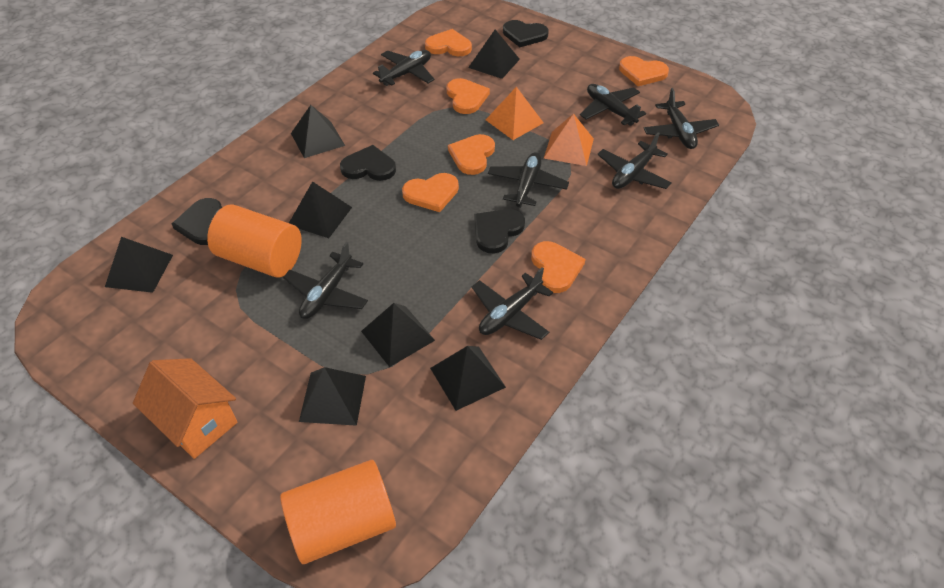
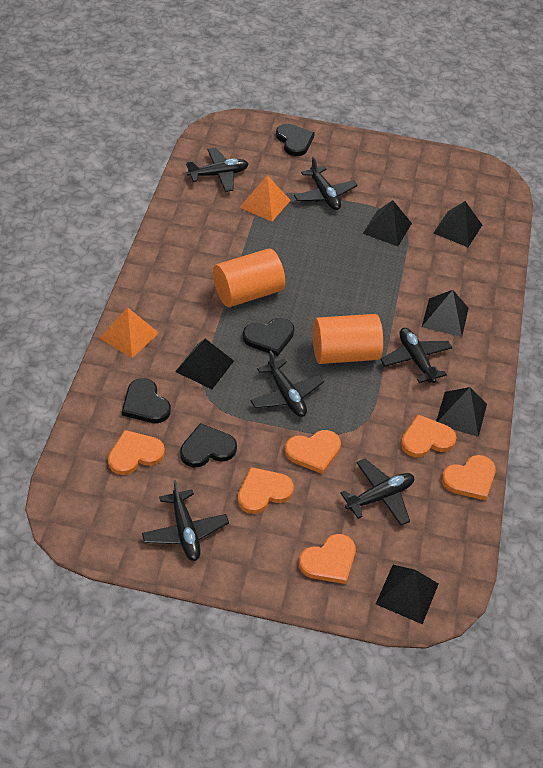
black plane: 7 -> 6
black pyramid: 7 -> 6
orange house: 1 -> 0

